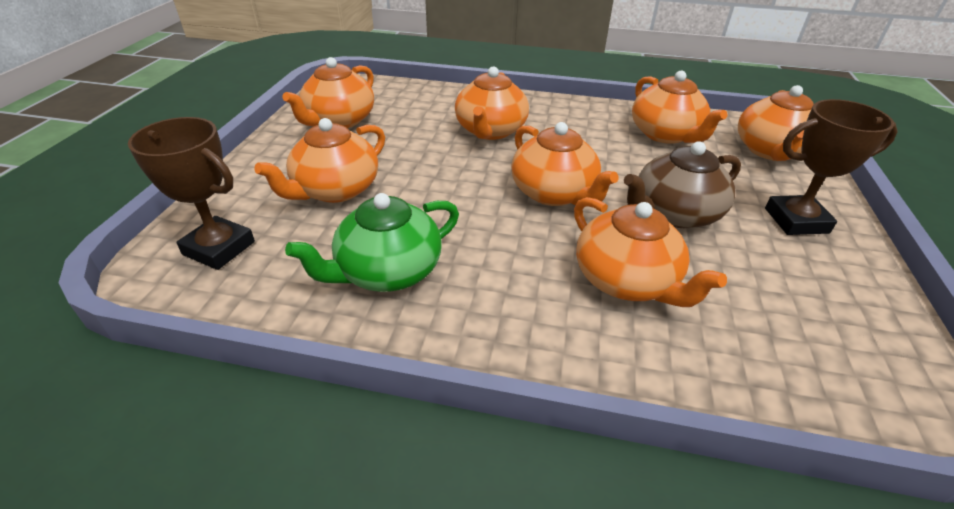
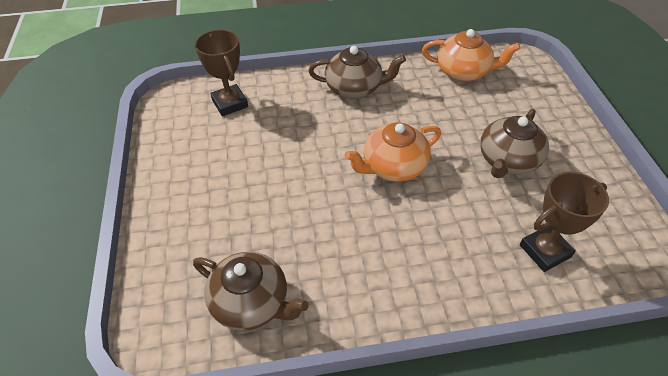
brown teapot: 1 -> 3
green teapot: 1 -> 0
orange teapot: 7 -> 2

